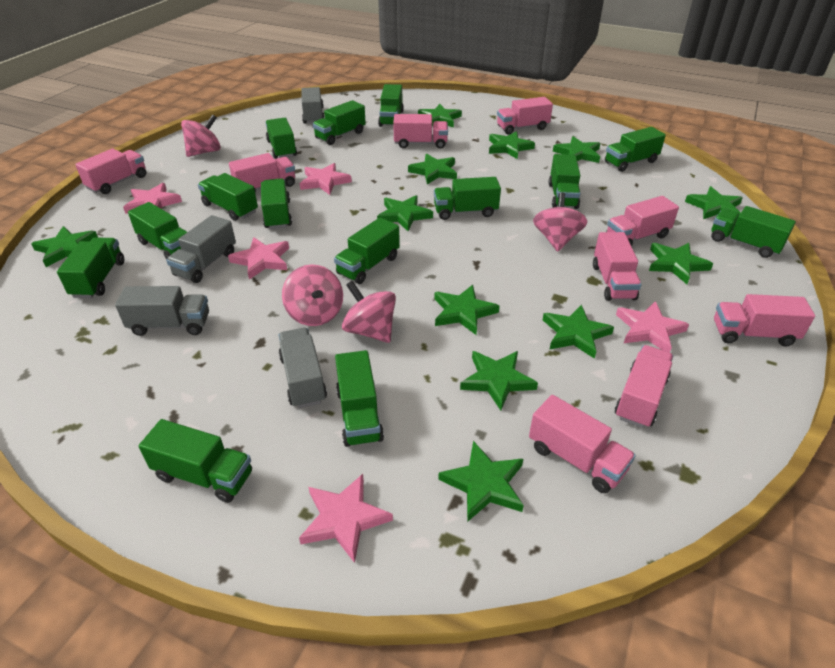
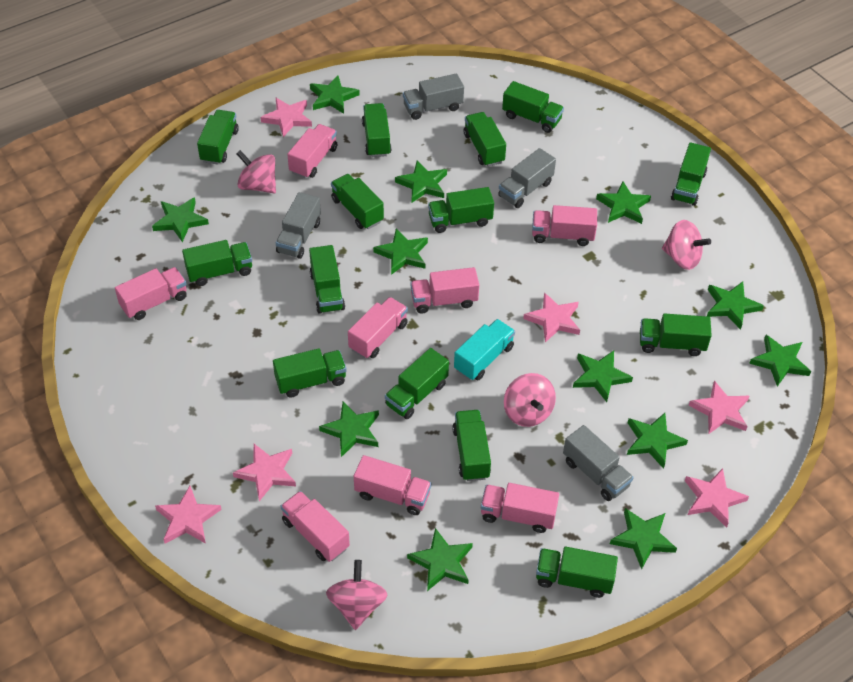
pink star: 5 -> 6
pink truck: 9 -> 8
turquoise truck: 0 -> 1

